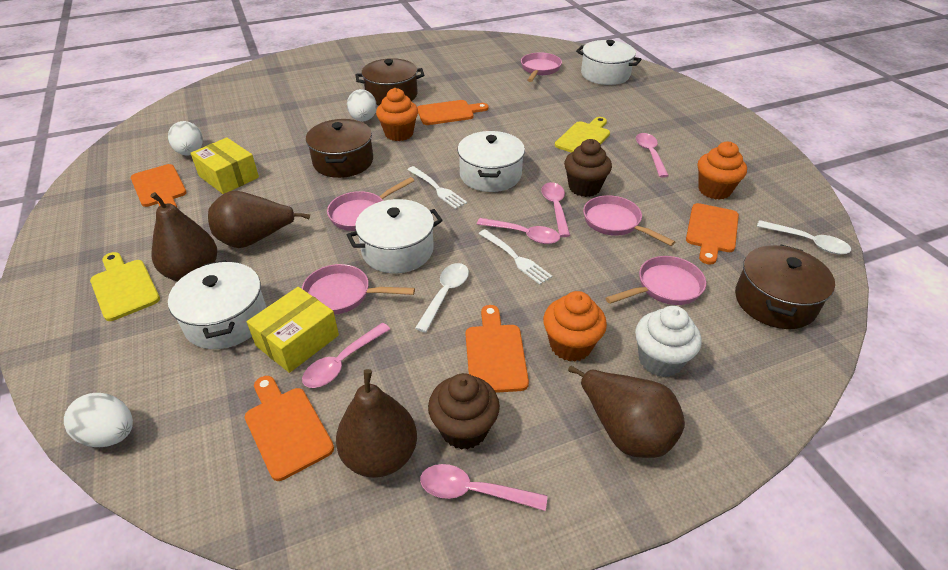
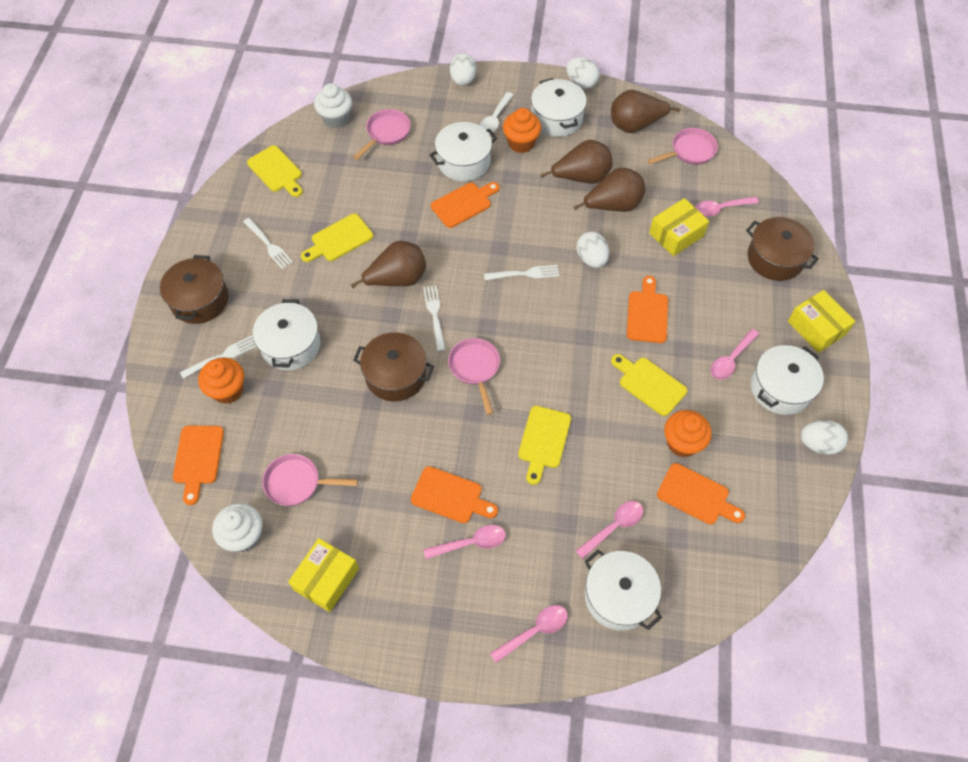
brown cupcake: 2 -> 0
pink pan: 5 -> 4
white cupcake: 1 -> 2
white egg: 3 -> 4
white fork: 2 -> 4
white pot: 4 -> 5
white spoon: 2 -> 1
yellow box: 2 -> 3
yellow cutting board: 2 -> 4

